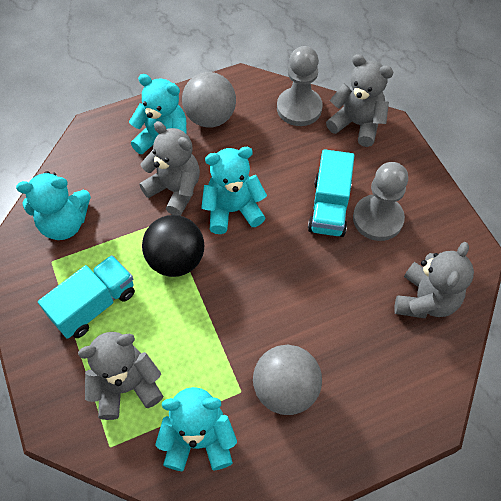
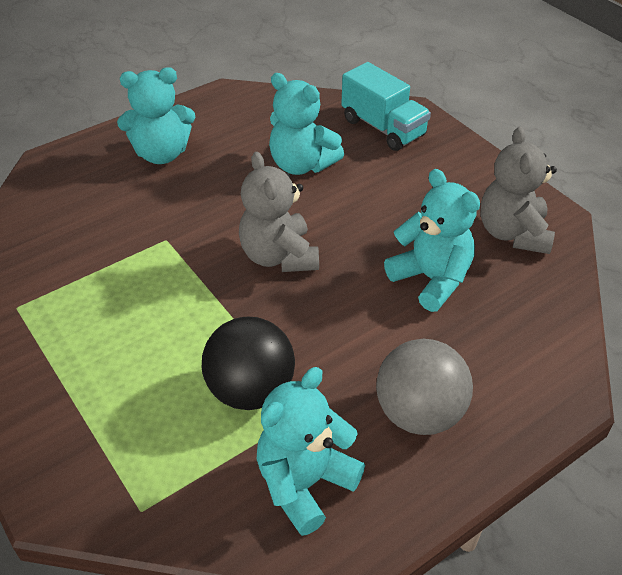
grey ball: 2 -> 1
grey pawn: 2 -> 0
grey teddy bear: 4 -> 2
turquoise truck: 2 -> 1

